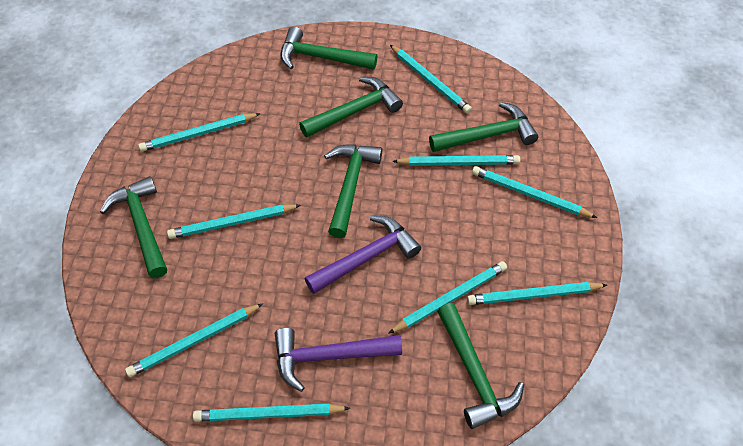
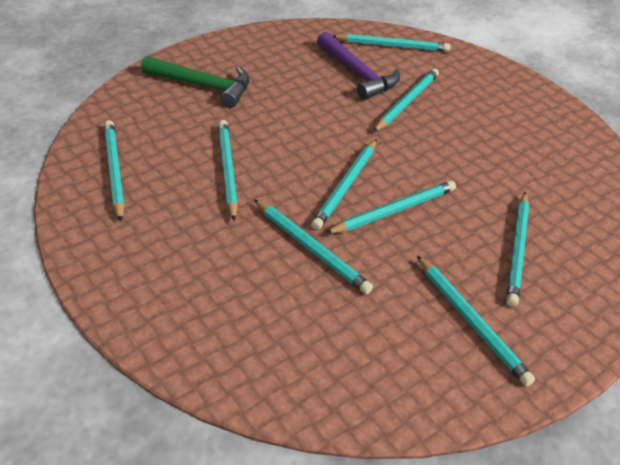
green hammer: 6 -> 1
purple hammer: 2 -> 1

